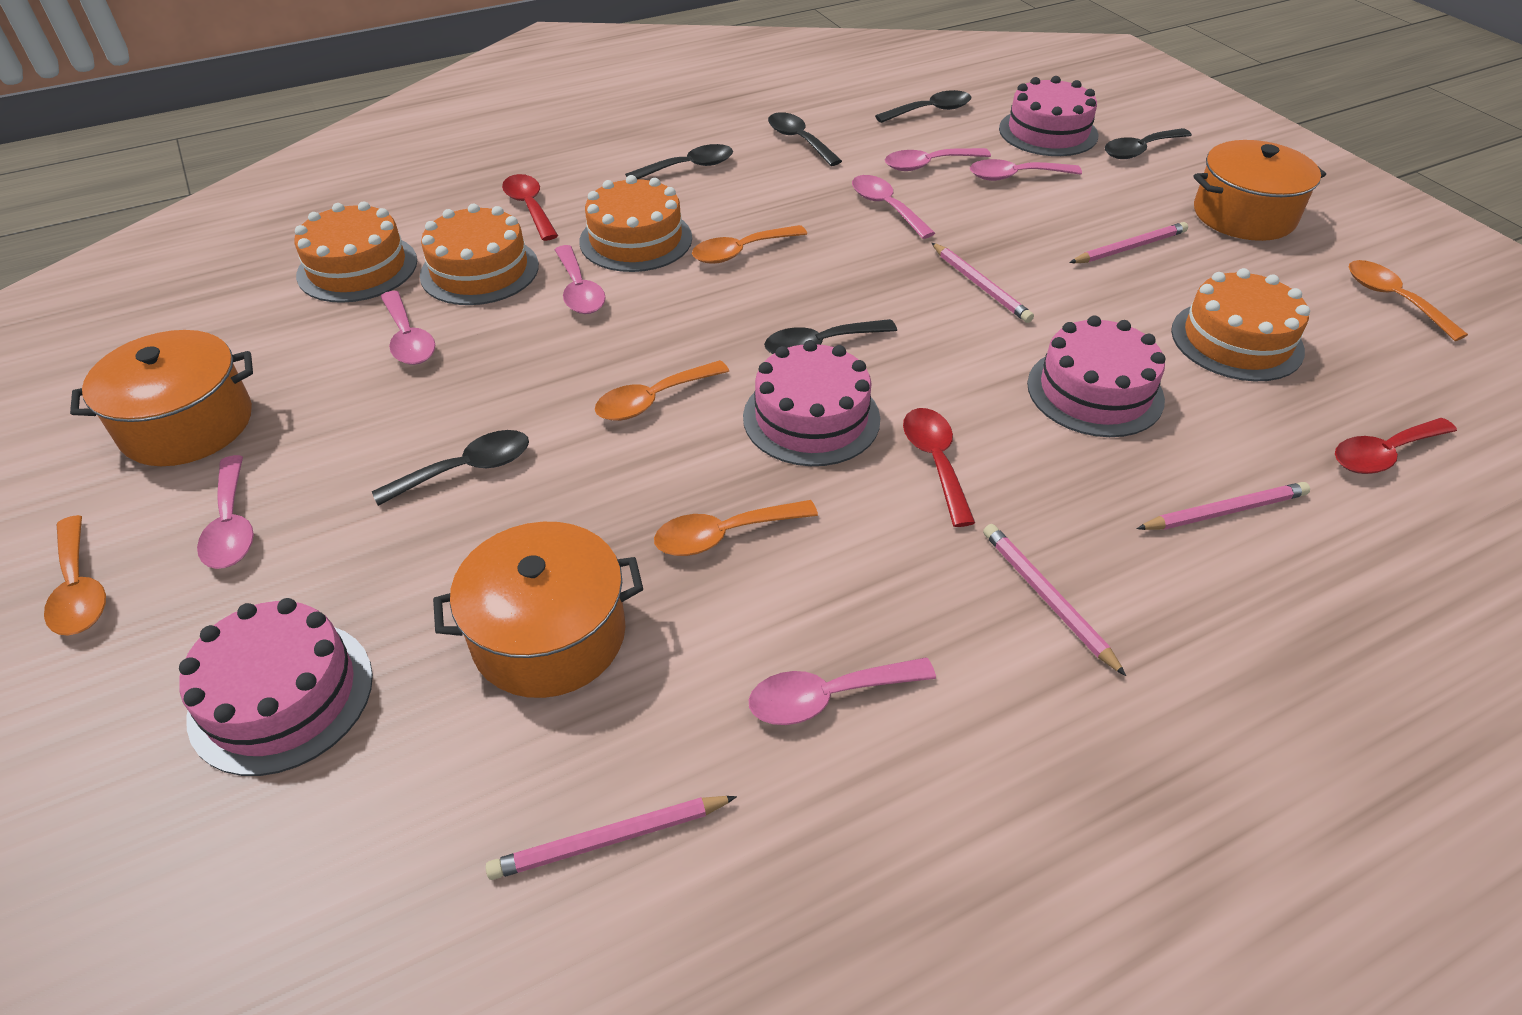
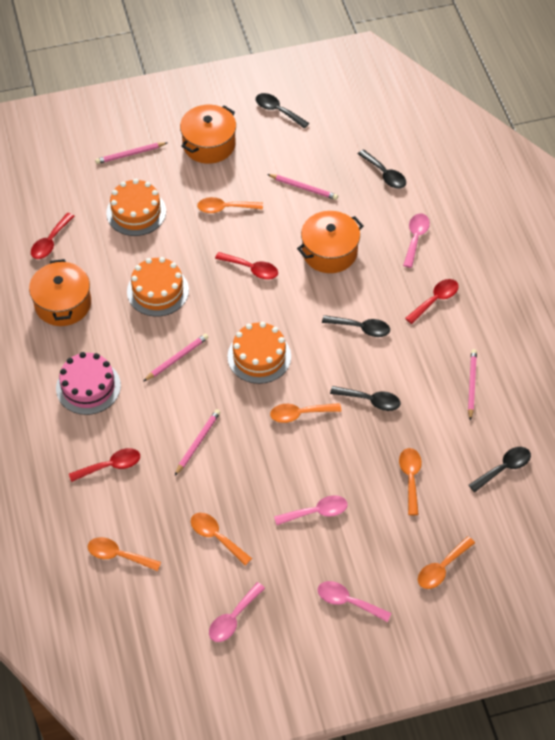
black spoon: 6 -> 5
orange cake: 4 -> 3
orange spoon: 5 -> 6
pink cake: 4 -> 1
pink spoon: 7 -> 4
red spoon: 3 -> 4

